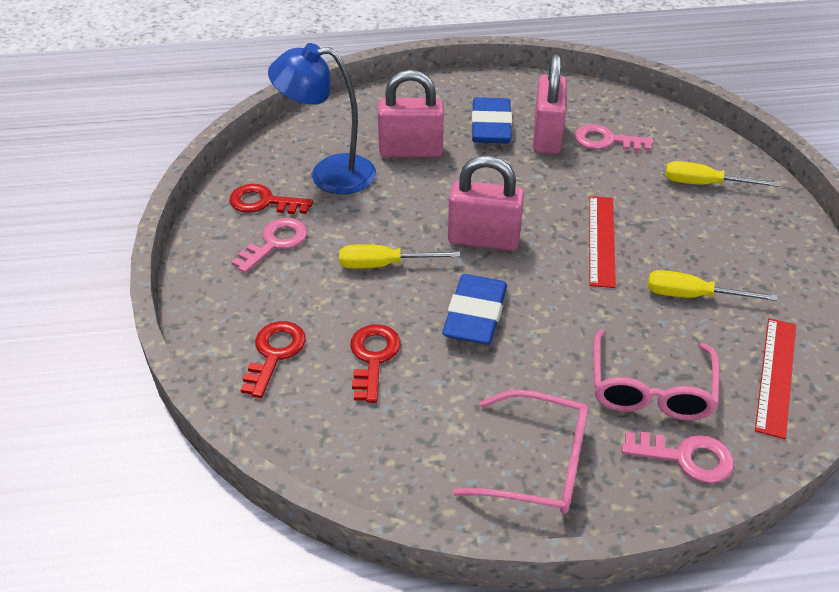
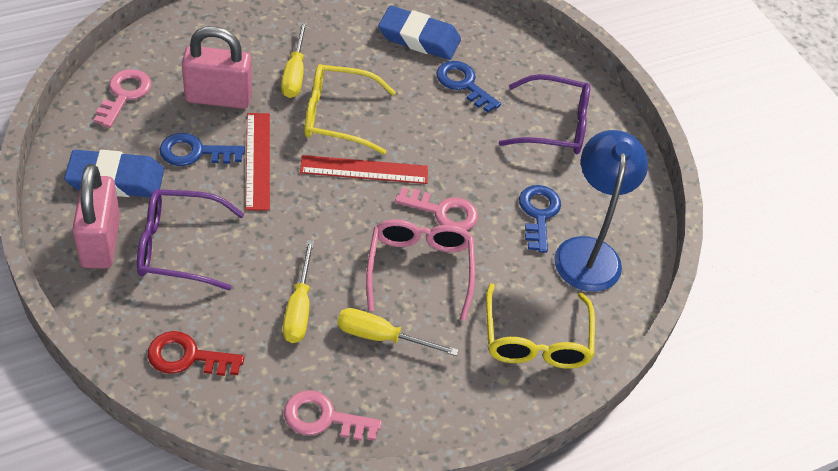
blue key: 0 -> 3
pink glasses: 2 -> 1
pink padlock: 3 -> 2
purple glasses: 0 -> 2
red key: 3 -> 1
yellow glasses: 0 -> 2

